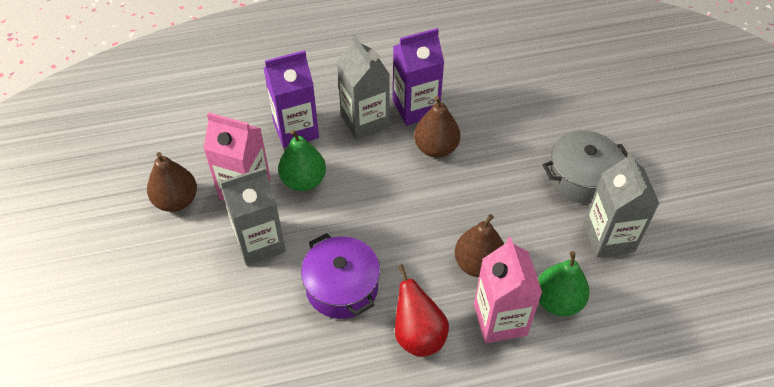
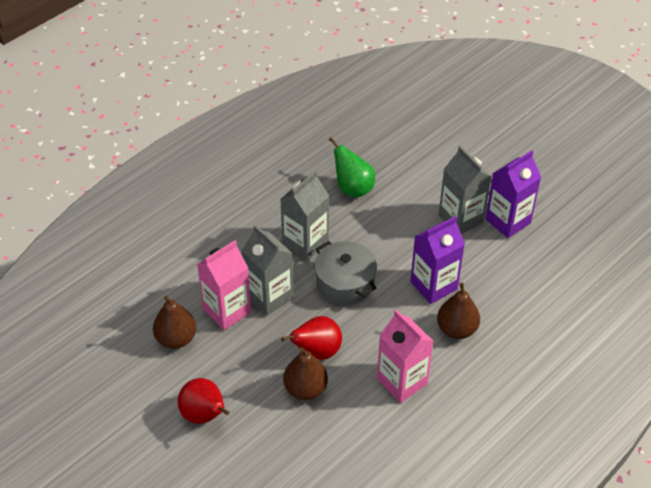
green pear: 2 -> 1
purple pot: 1 -> 0
red pear: 1 -> 2

